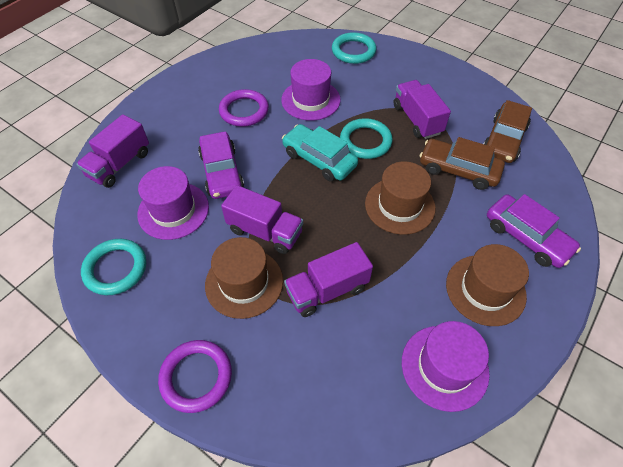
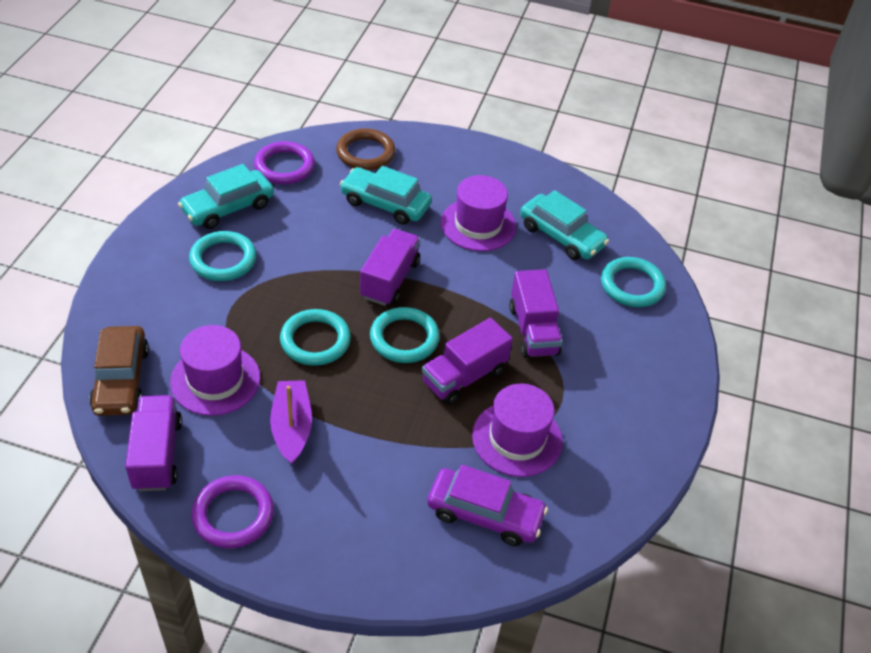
brown car: 2 -> 1
brown hat: 3 -> 0
brown ring: 0 -> 1
purple boat: 0 -> 1
purple car: 2 -> 1
turquoise car: 1 -> 3
turquoise ring: 3 -> 4

